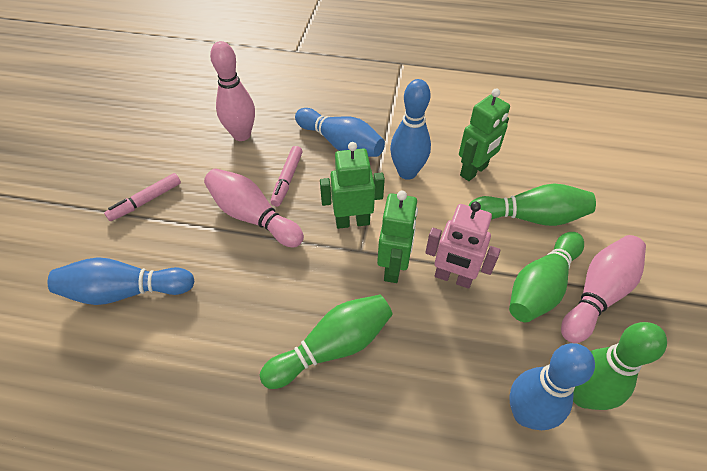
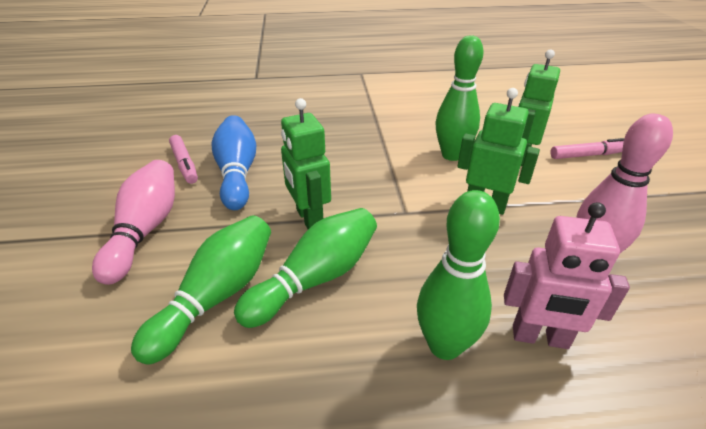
blue bowling pin: 4 -> 1
pink bowling pin: 3 -> 2

